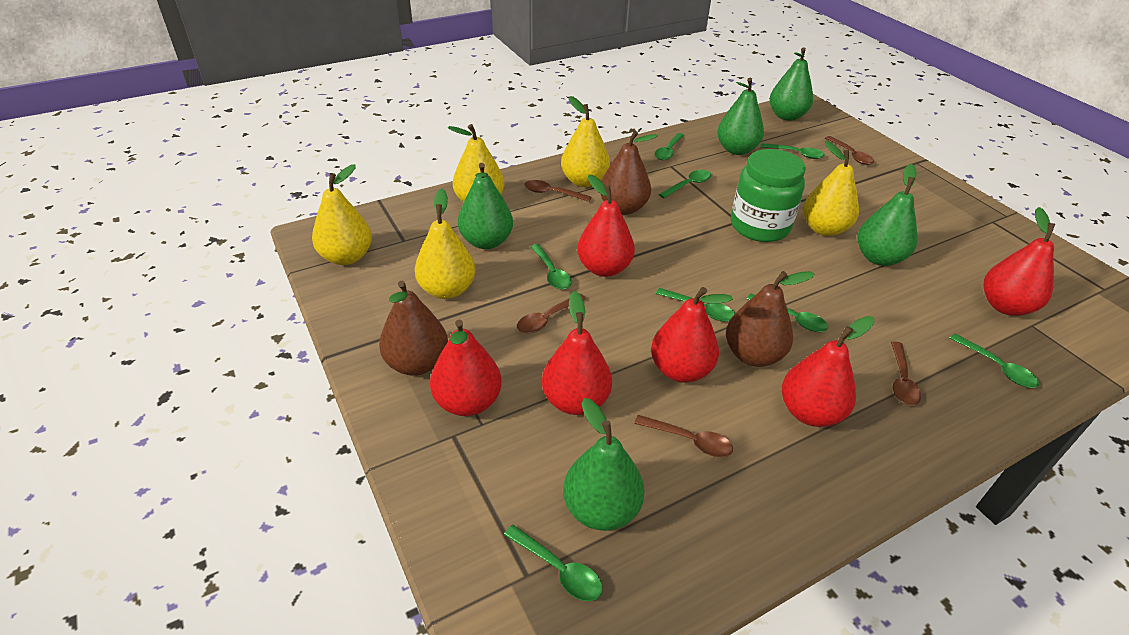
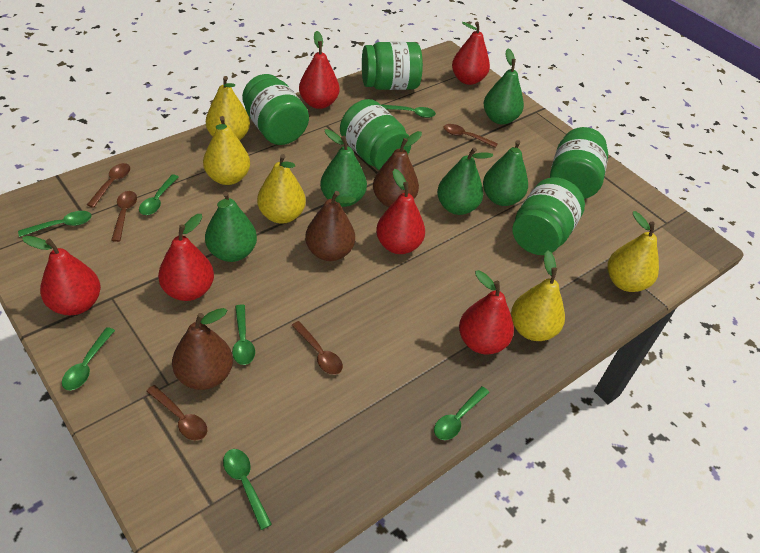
green jar: 1 -> 5
green spoon: 8 -> 7

